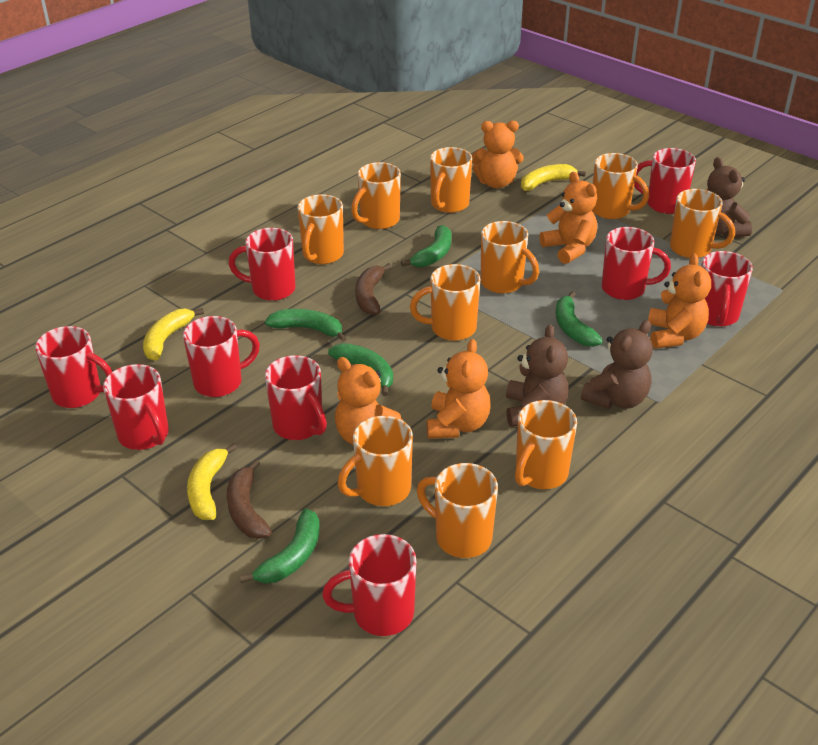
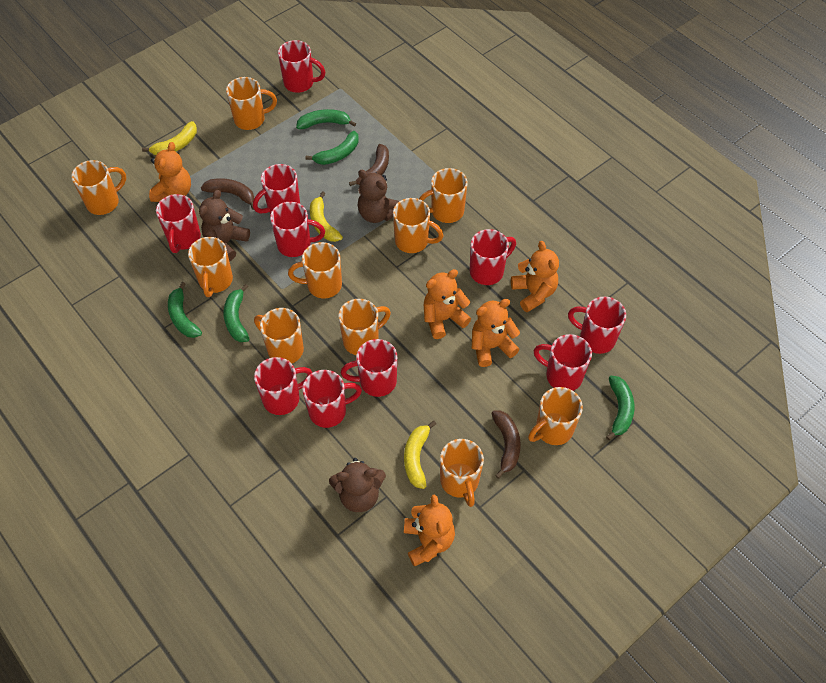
brown banana: 2 -> 3
red mug: 9 -> 10

